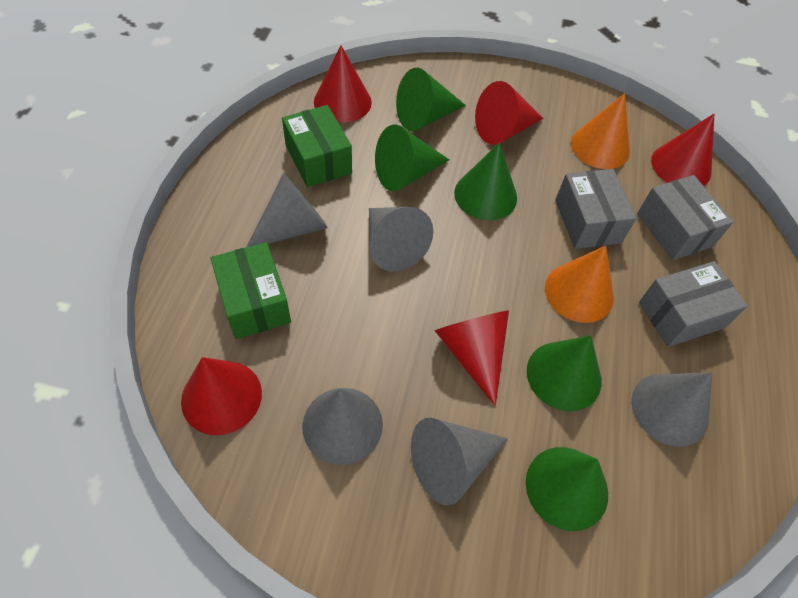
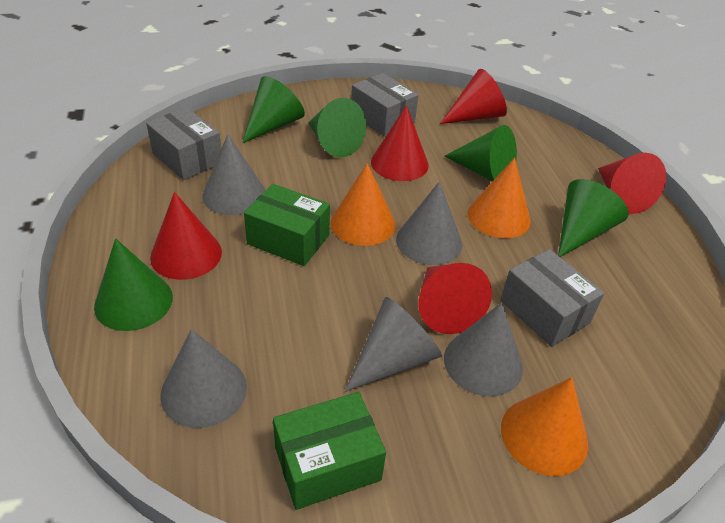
orange cone: 2 -> 3

